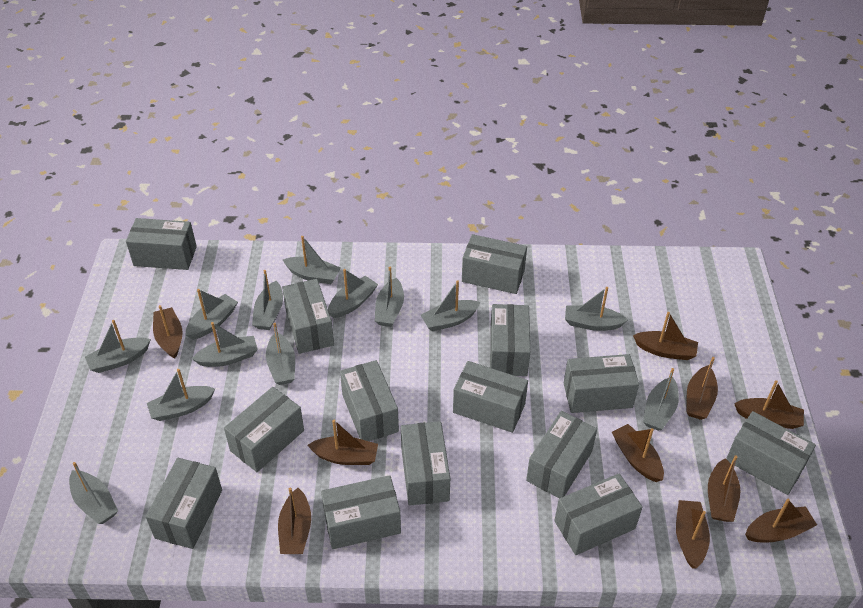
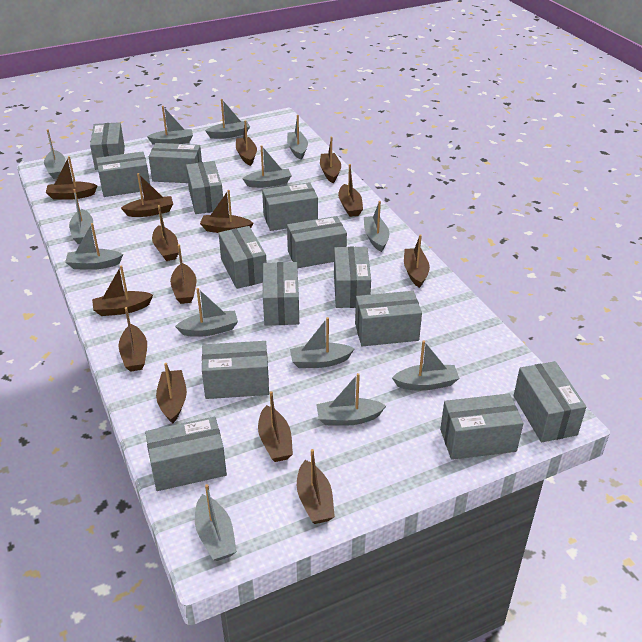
brown boat: 10 -> 14

